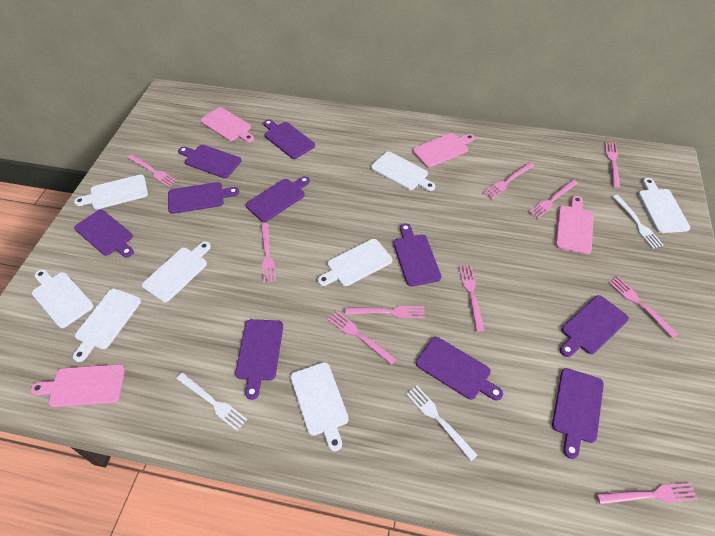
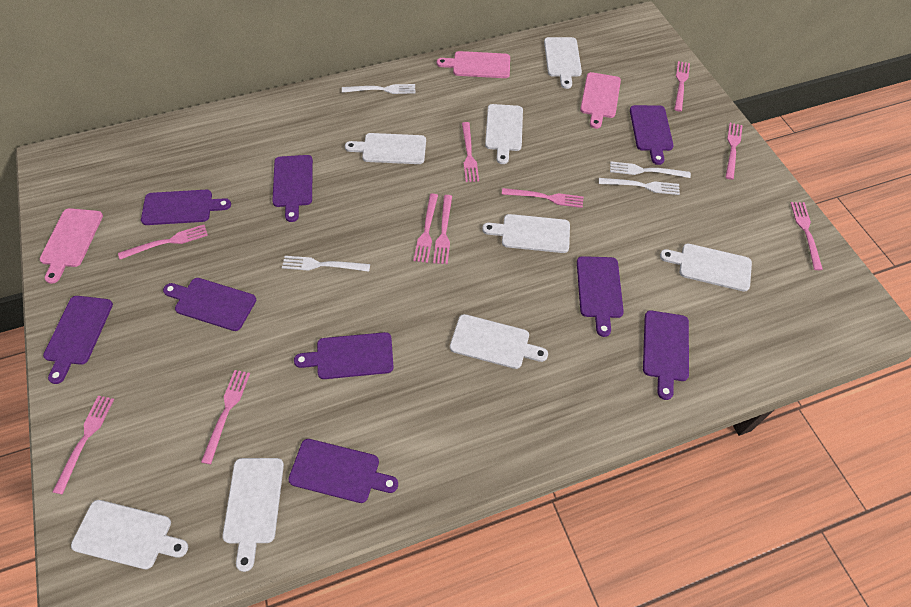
pink cutting board: 4 -> 3
purple cutting board: 10 -> 9
white fork: 3 -> 4

